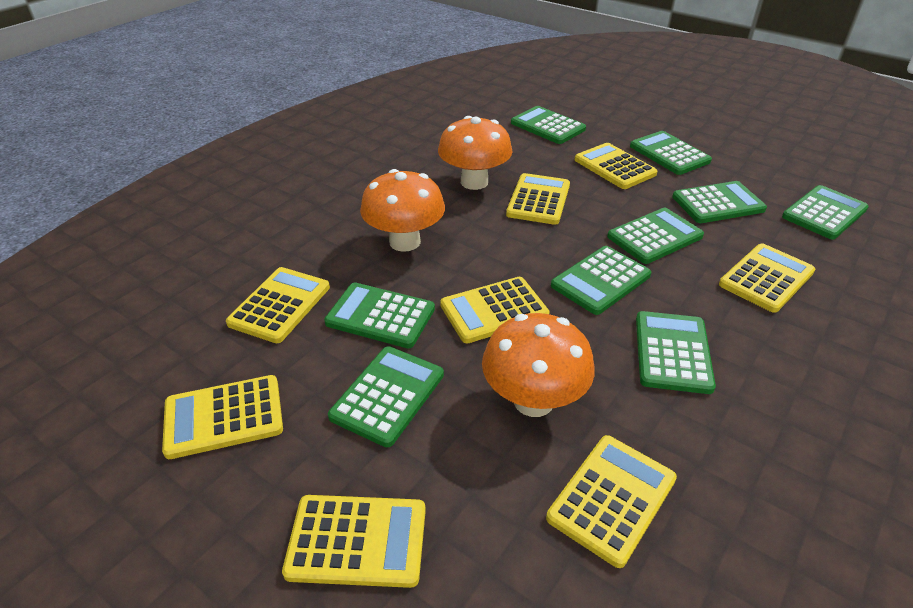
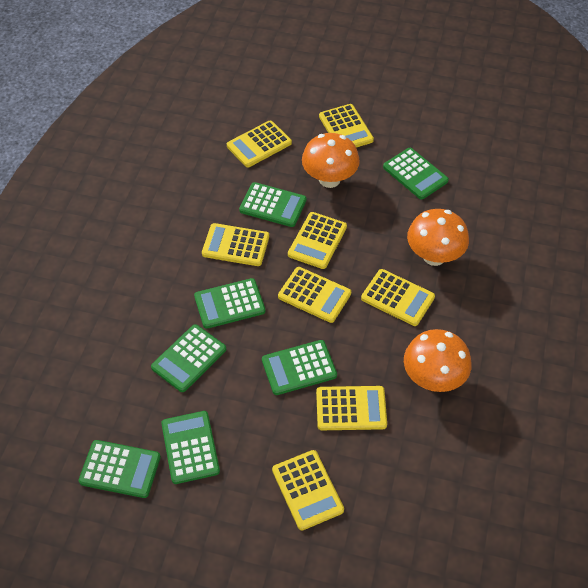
green calculator: 9 -> 7

